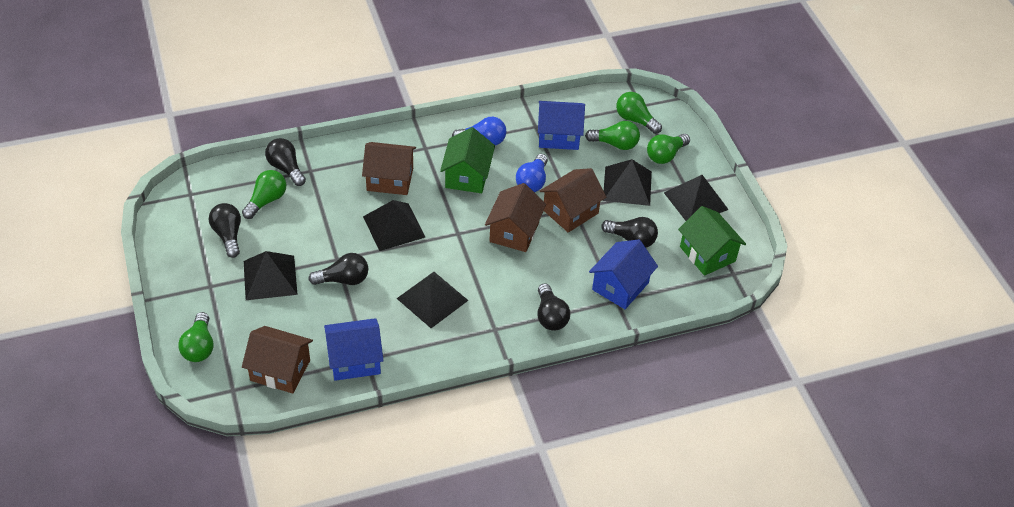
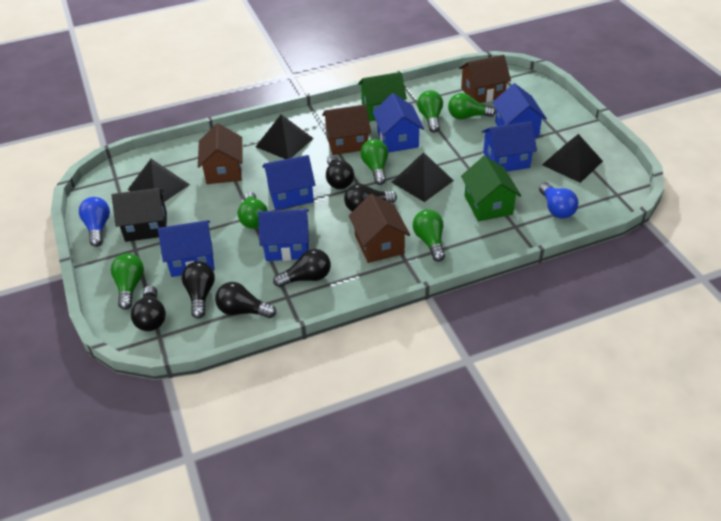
black house: 0 -> 1
black light bulb: 5 -> 6
black pyramid: 5 -> 4
blue house: 3 -> 6
green light bulb: 5 -> 6

